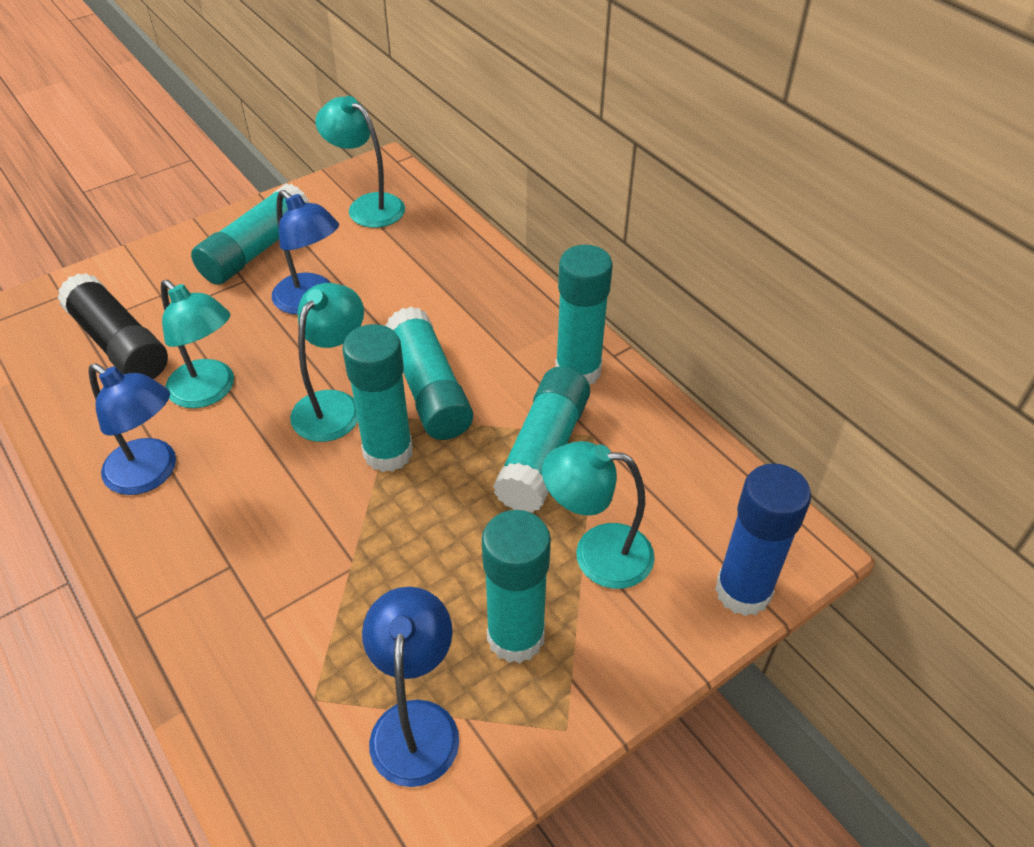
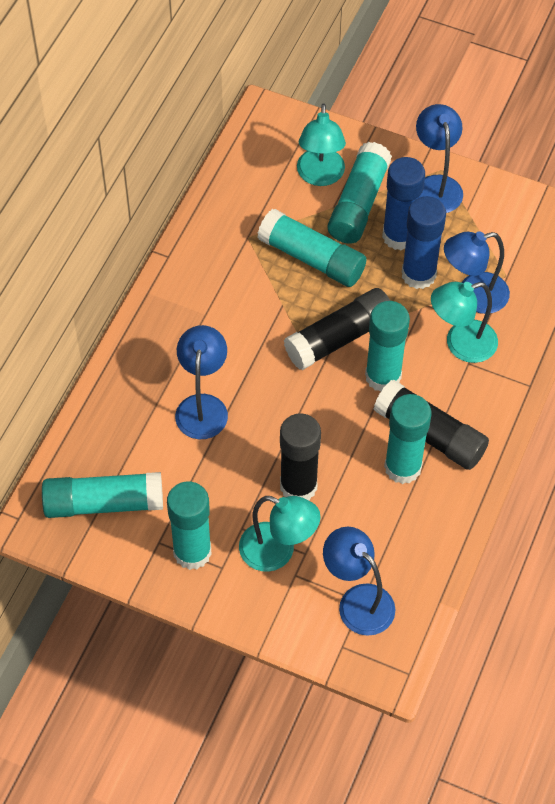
black glue stick: 1 -> 3
blue glue stick: 1 -> 2
blue lamp: 3 -> 4
turquoise lamp: 4 -> 3

